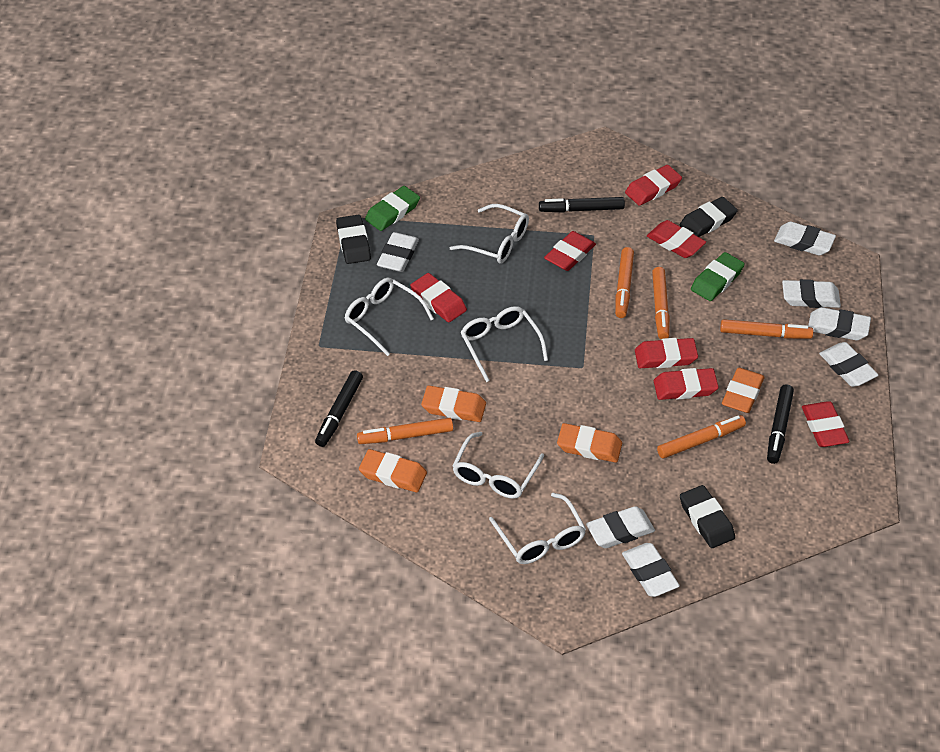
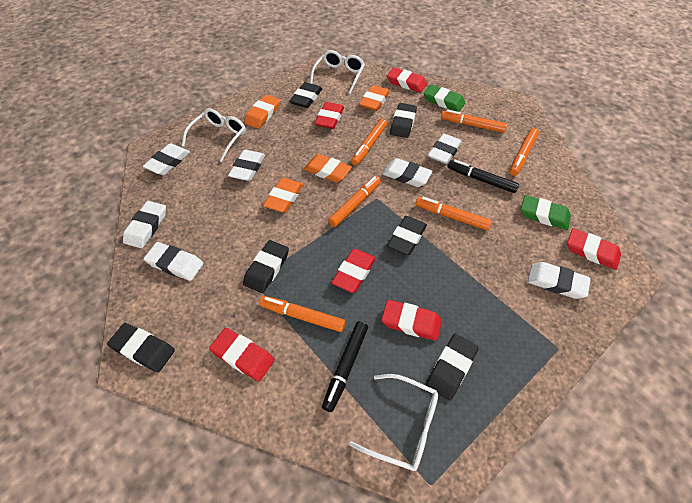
black eraser: 3 -> 6
black marker: 3 -> 2
orange marker: 5 -> 6
red eraser: 7 -> 6
white glasses: 5 -> 3

